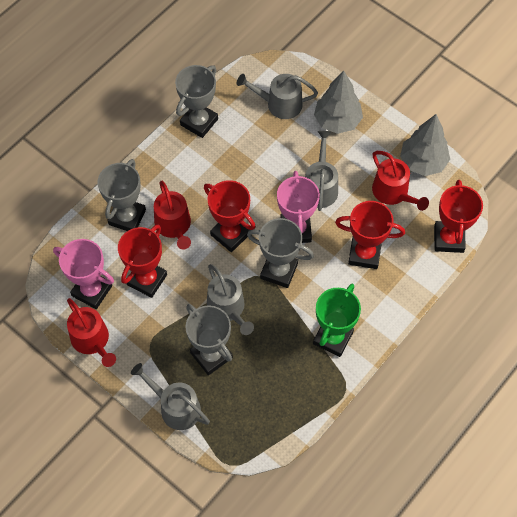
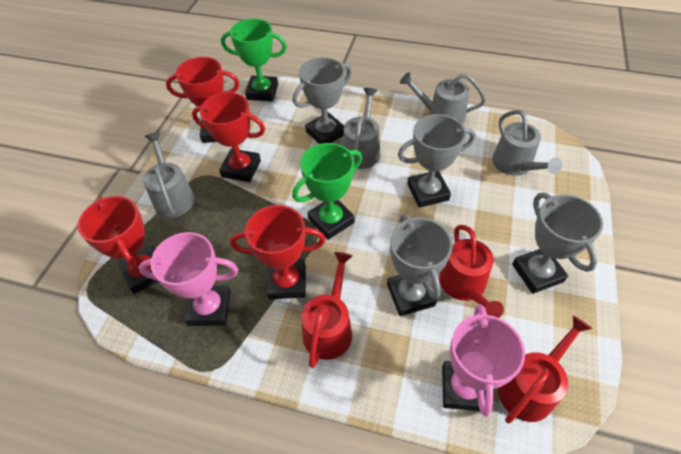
green trophy: 1 -> 2
grey tree: 2 -> 0

